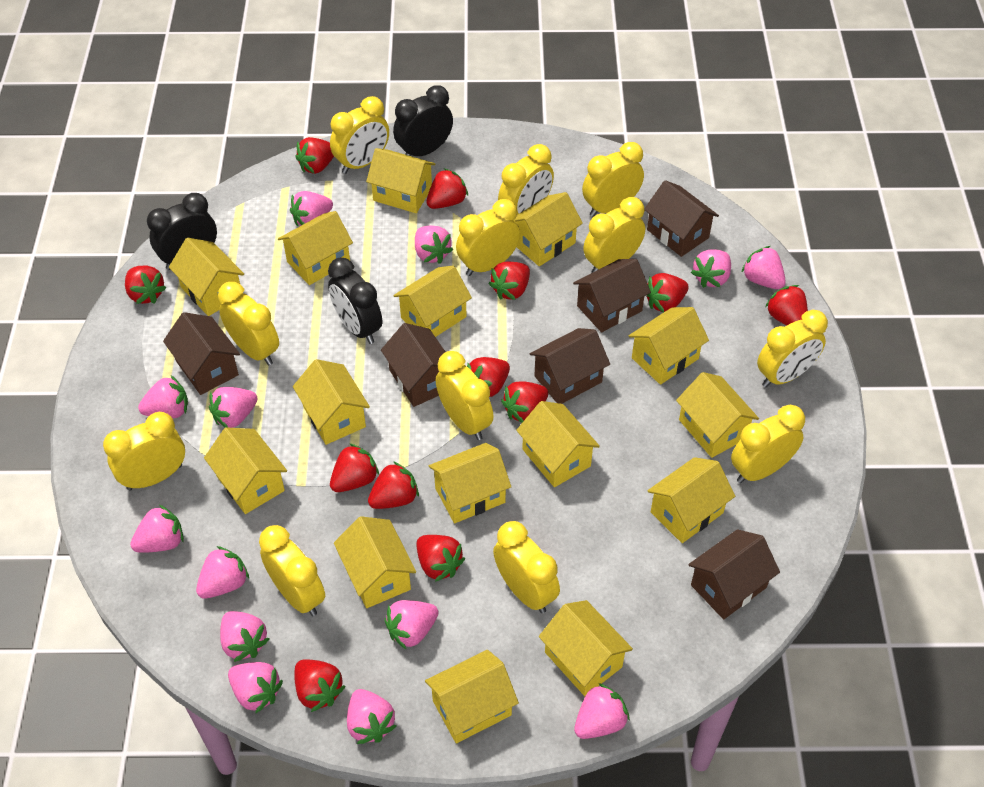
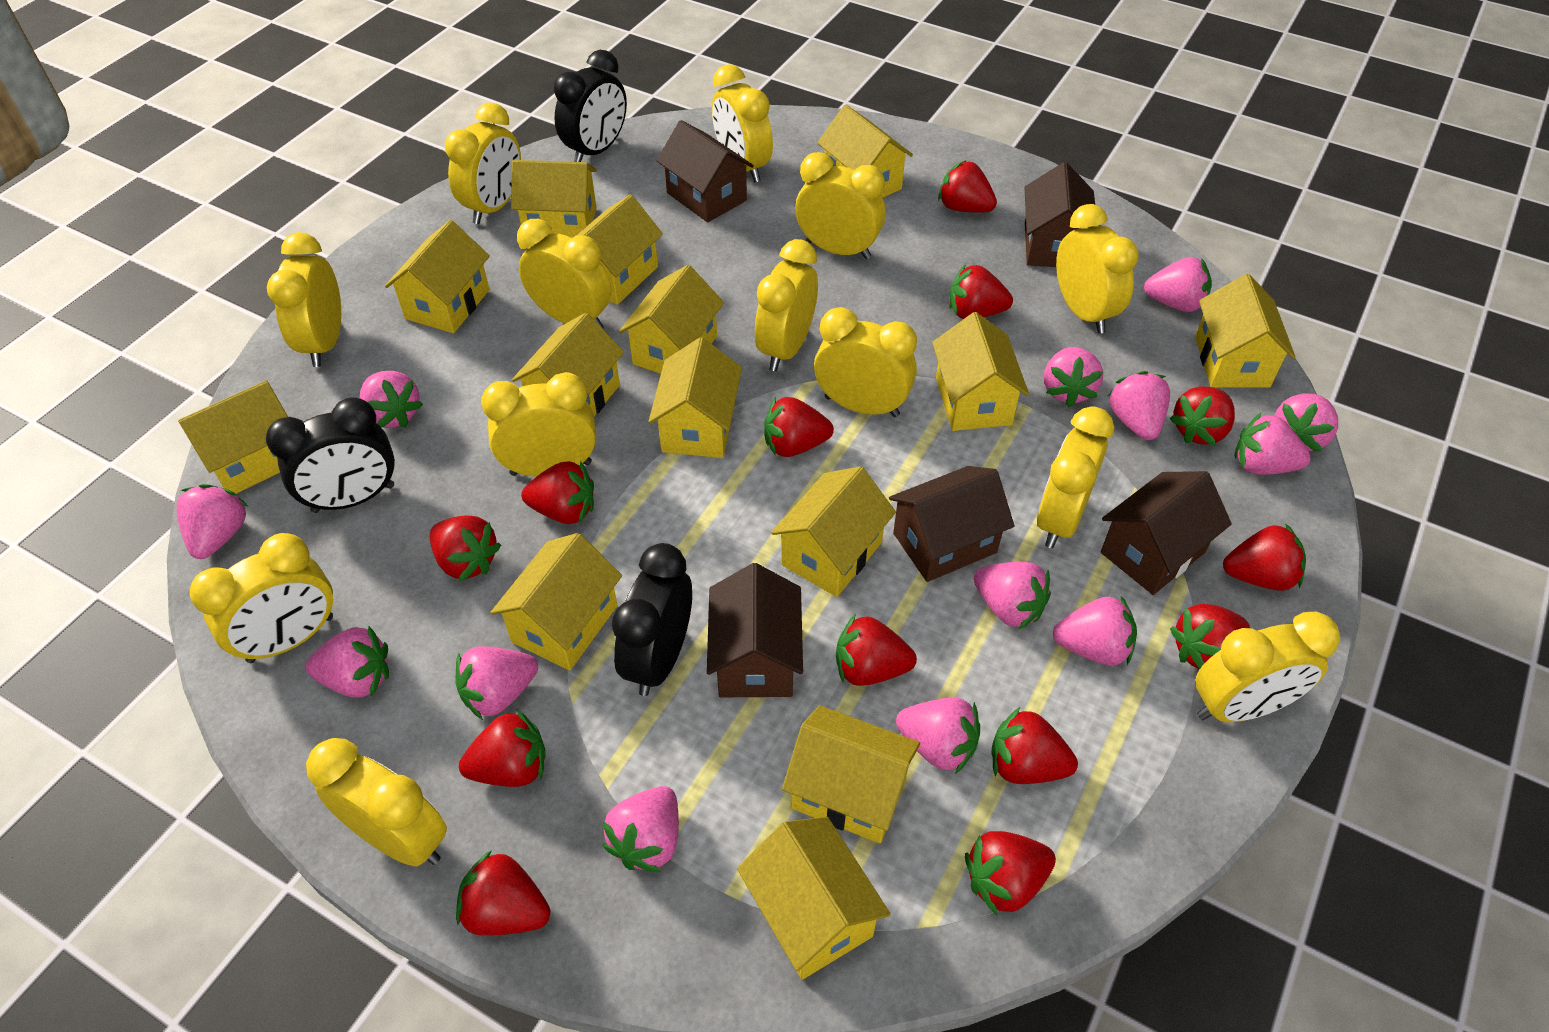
brown house: 6 -> 5
red strawberry: 12 -> 13
yellow clock: 12 -> 13
yellow house: 15 -> 14

